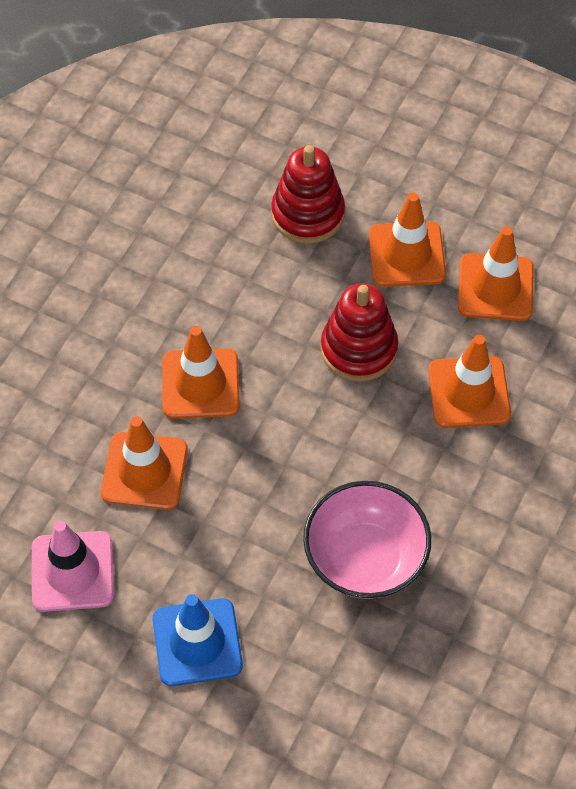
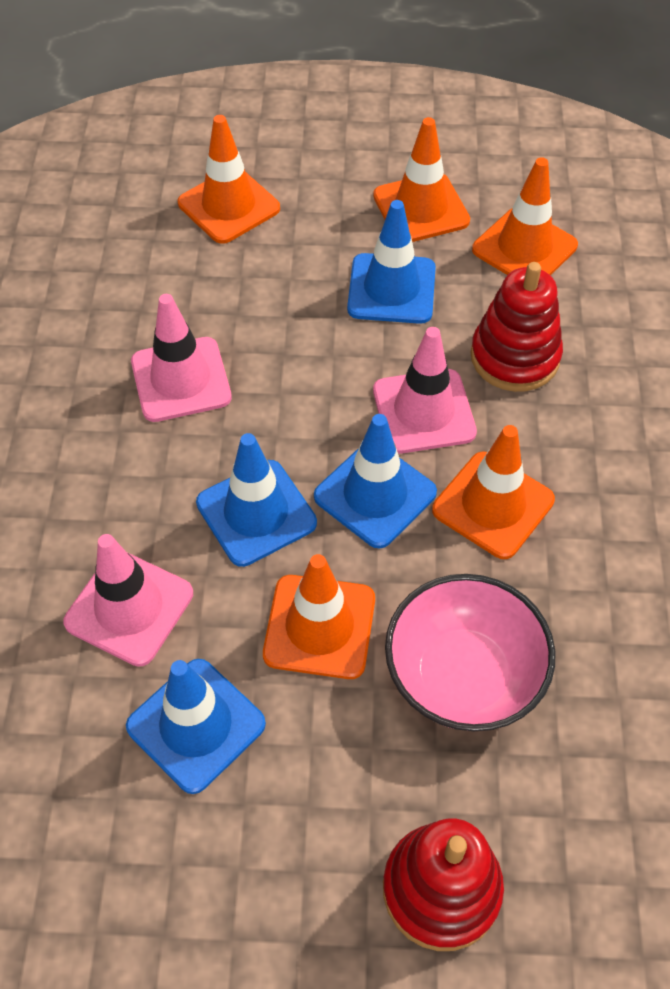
blue traffic cone: 1 -> 4
pink traffic cone: 1 -> 3

